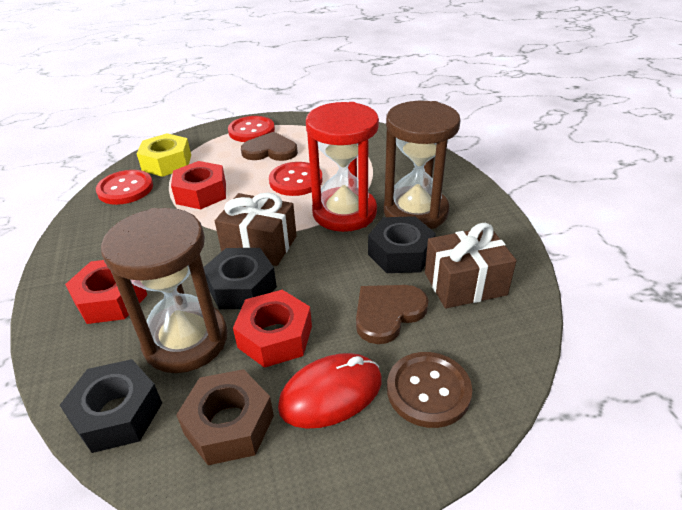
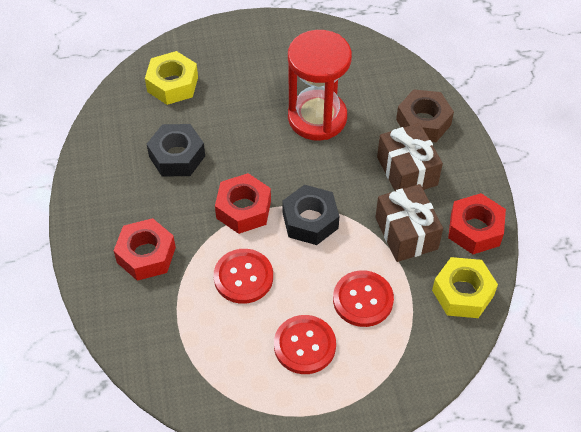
black nut: 3 -> 2
brown button: 1 -> 0
brown heart: 2 -> 0
brown hourglass: 2 -> 0
red mouse: 1 -> 0
yellow nut: 1 -> 2

